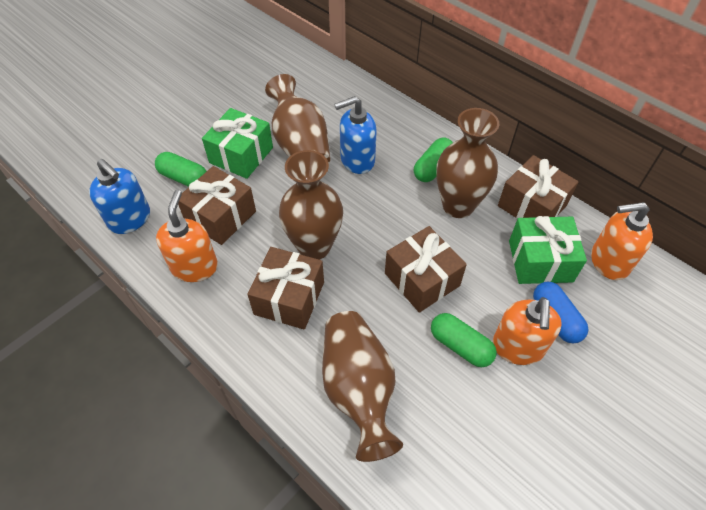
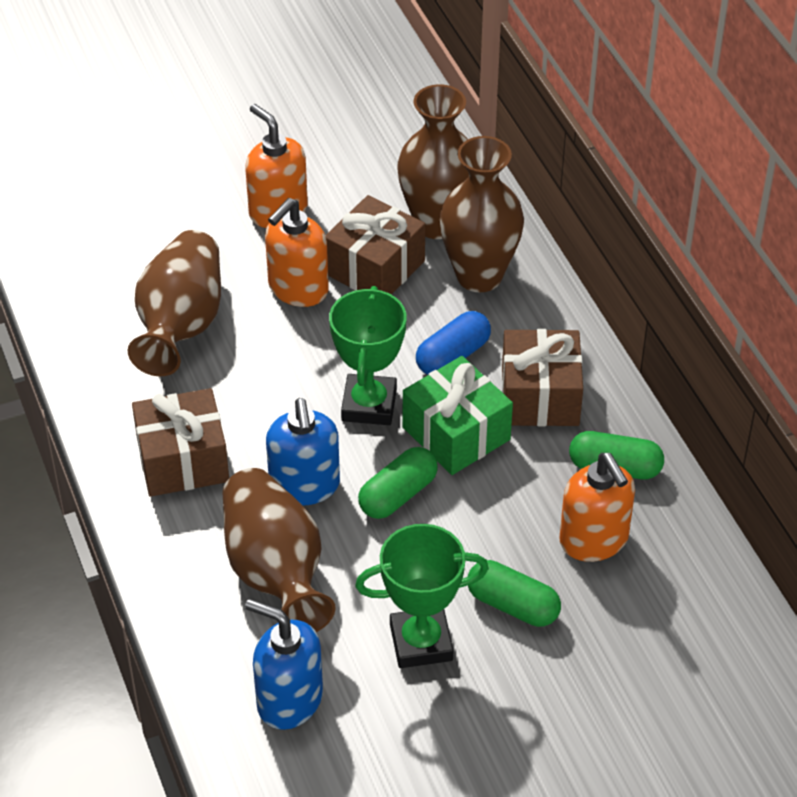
brown gift: 4 -> 3
green gift: 2 -> 1
green trophy: 0 -> 2

